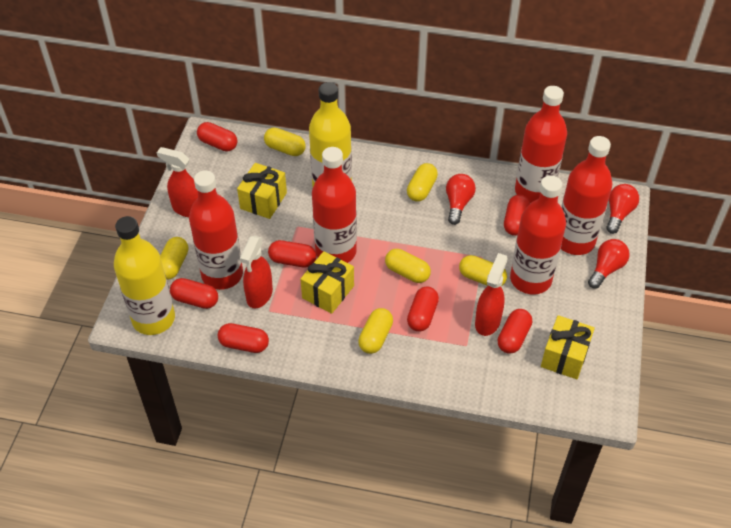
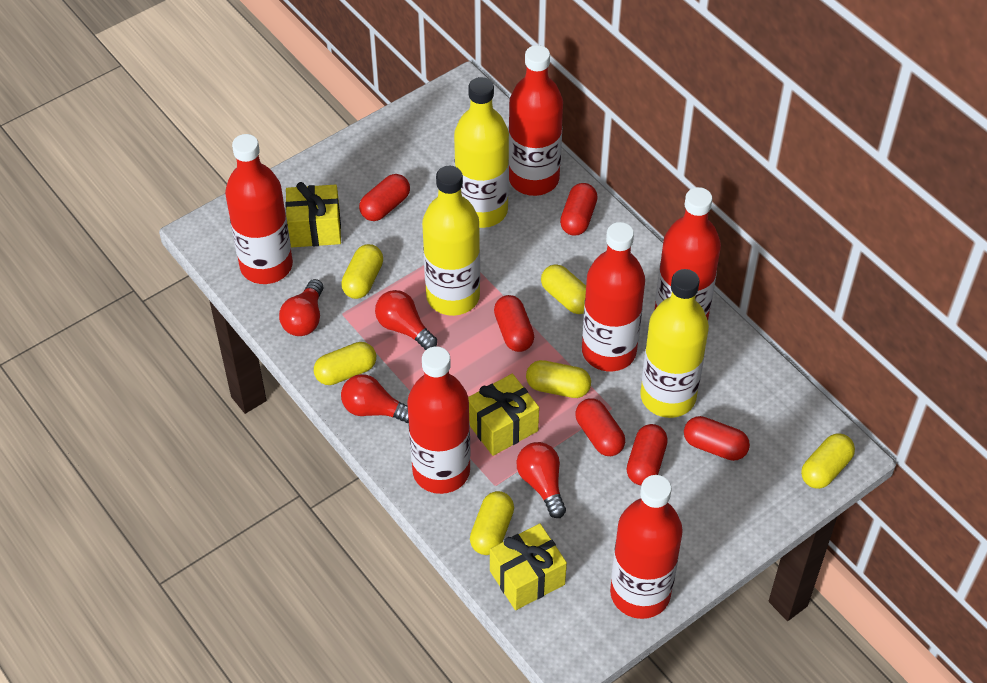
red bottle: 5 -> 6
red capsule: 7 -> 6
red light bulb: 3 -> 4
red spray bottle: 3 -> 0
yellow bottle: 2 -> 3

